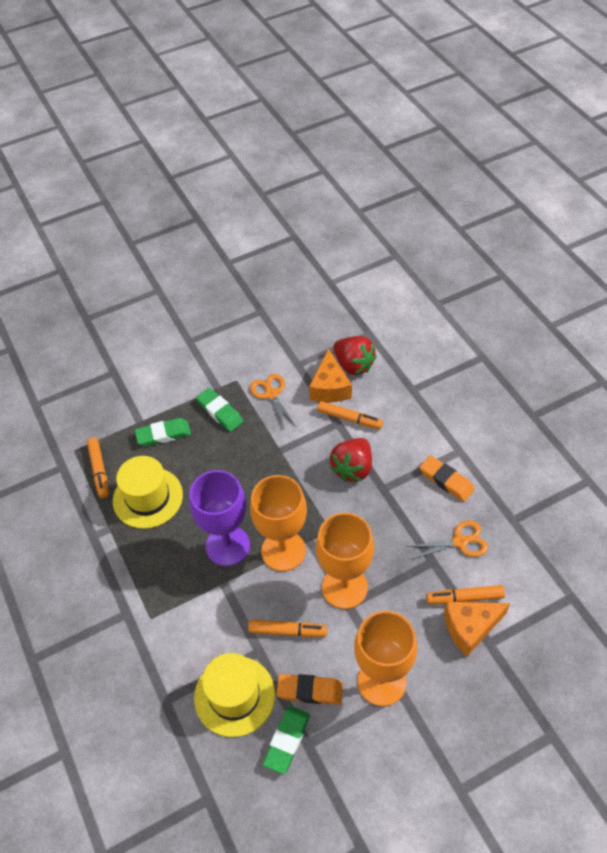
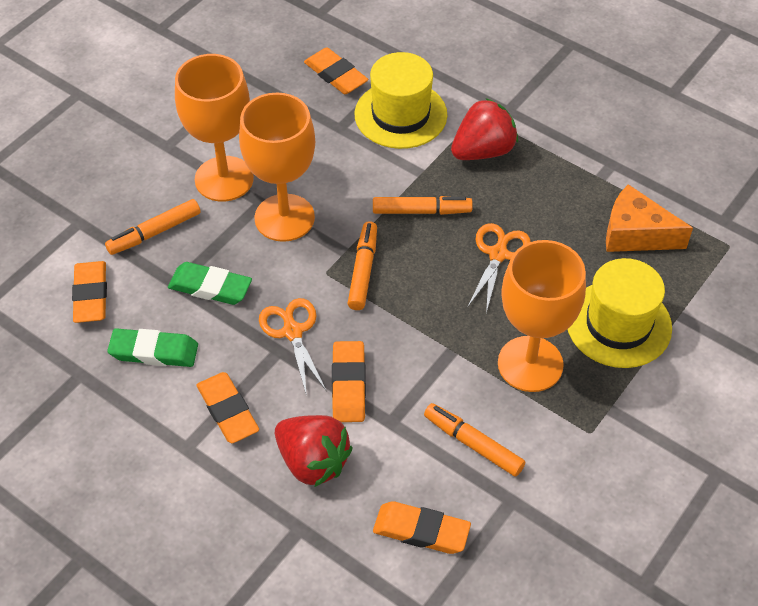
green eraser: 3 -> 2
orange cheese: 2 -> 1
orange eraser: 2 -> 5
purple goblet: 1 -> 0

